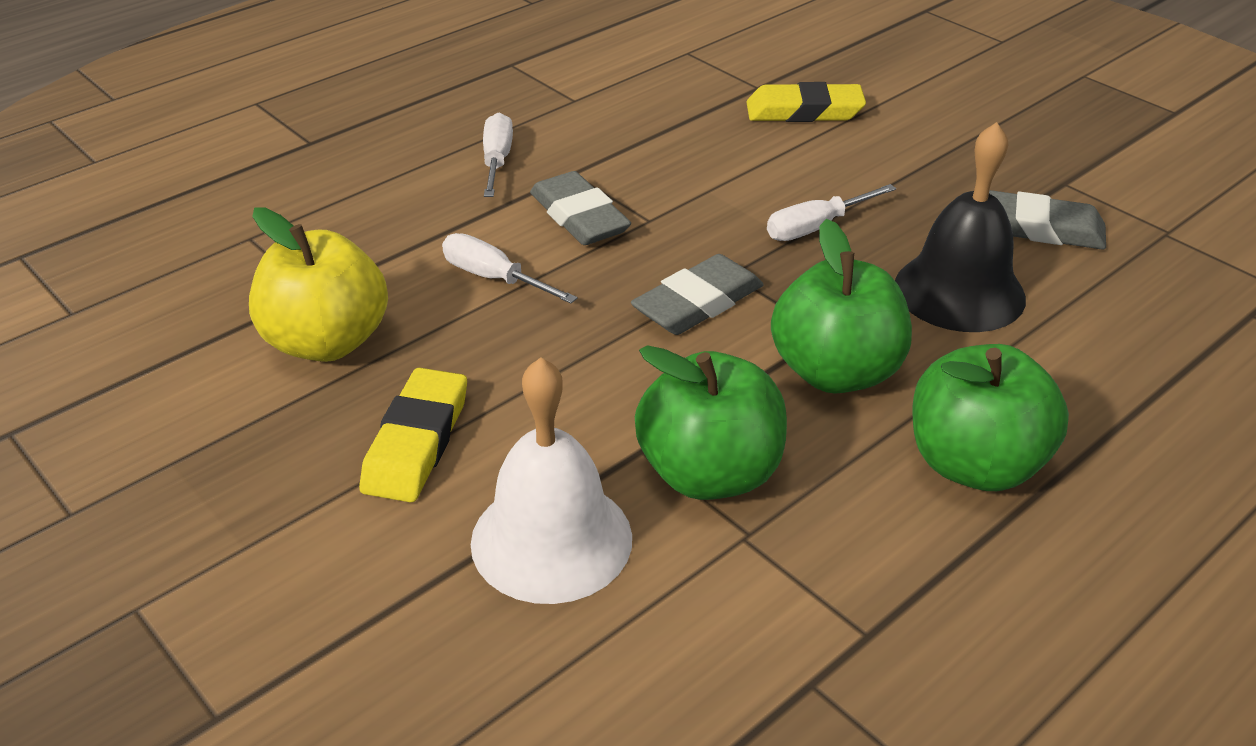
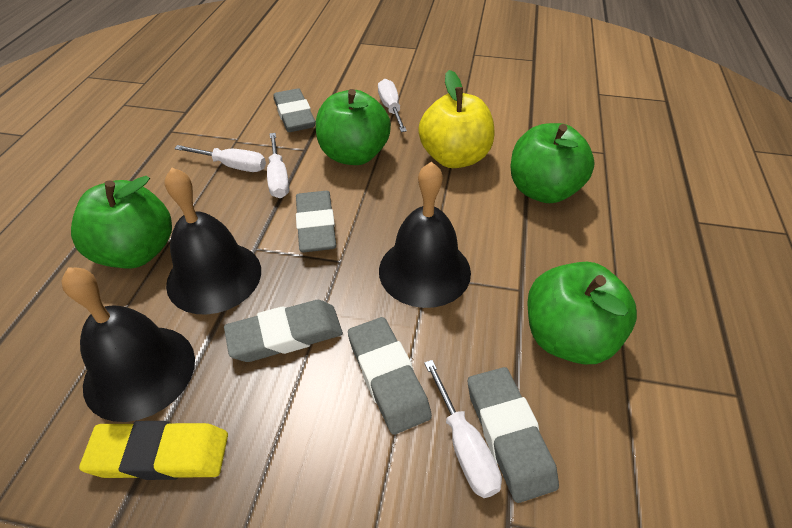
black bell: 1 -> 3
green apple: 3 -> 4
grey eraser: 3 -> 5
white bell: 1 -> 0
white screwdriver: 3 -> 4
yellow eraser: 2 -> 1

